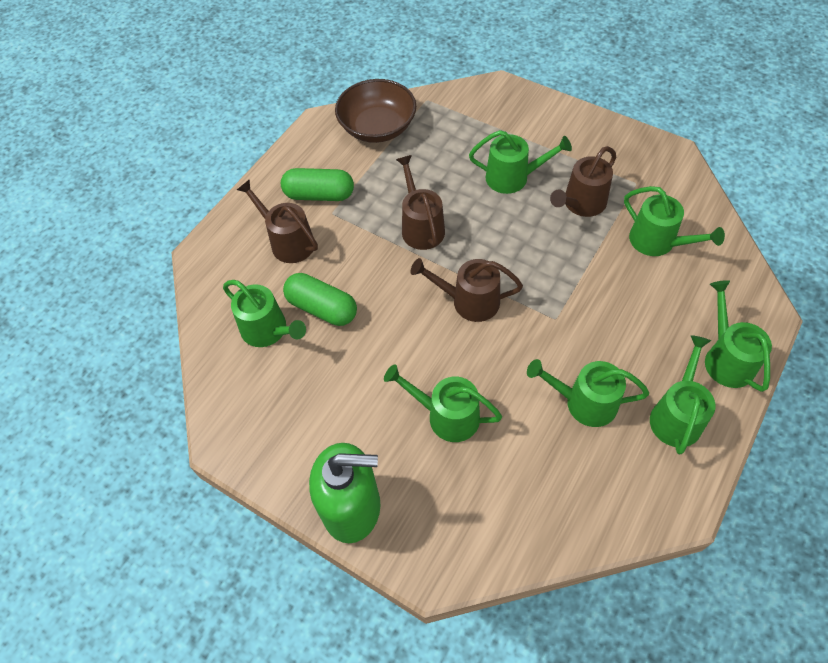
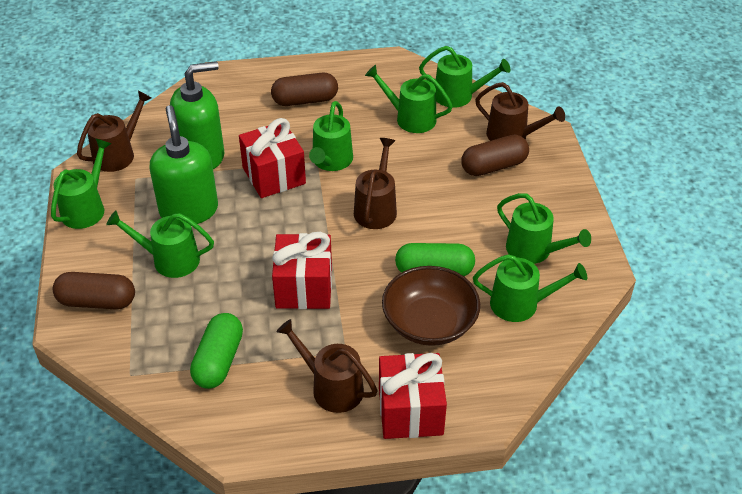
brown capsule: 0 -> 3
green soap dispenser: 1 -> 2
red gift: 0 -> 3

